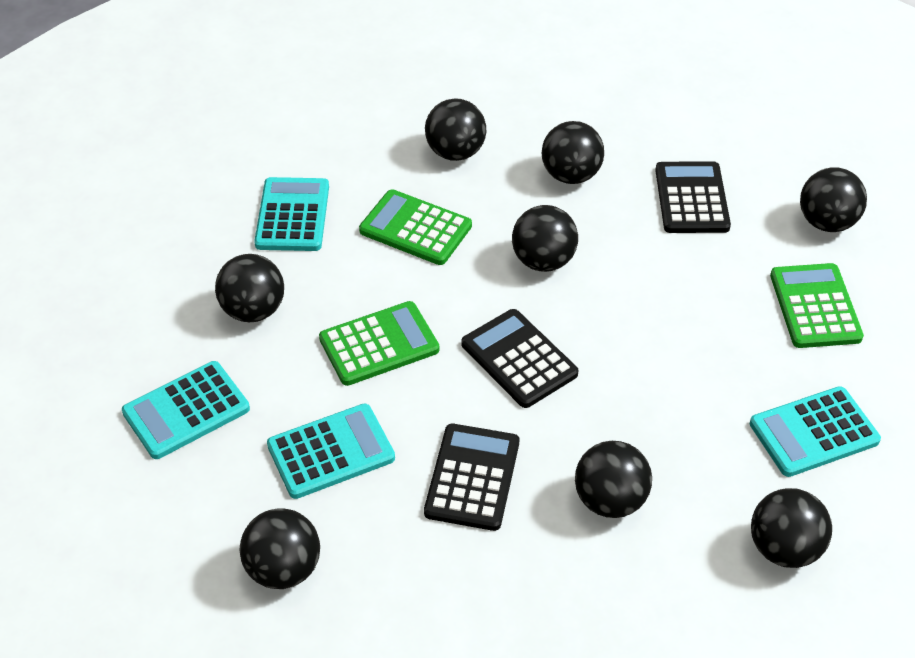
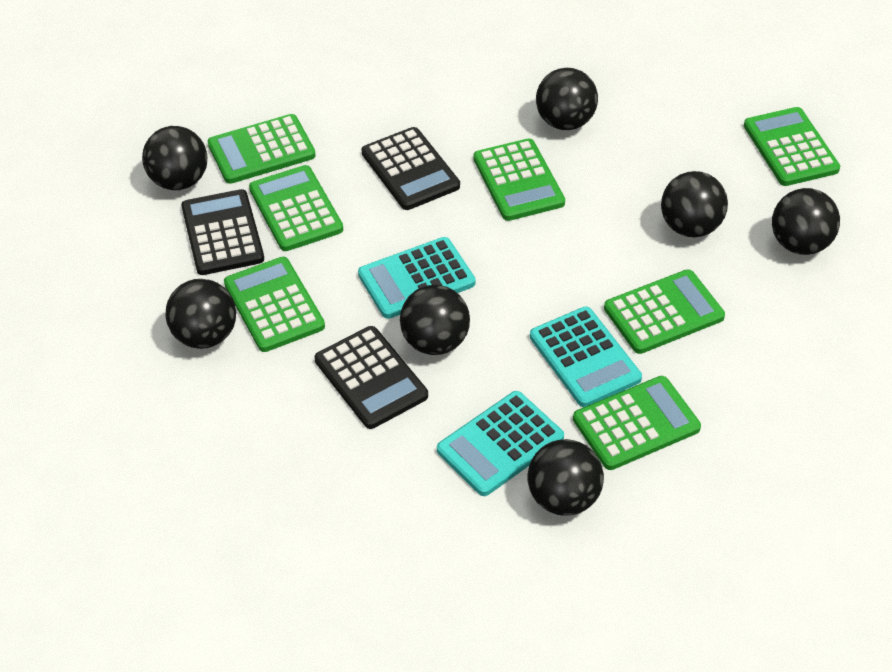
black ball: 8 -> 7
green calculator: 3 -> 7
turquoise calculator: 4 -> 3

